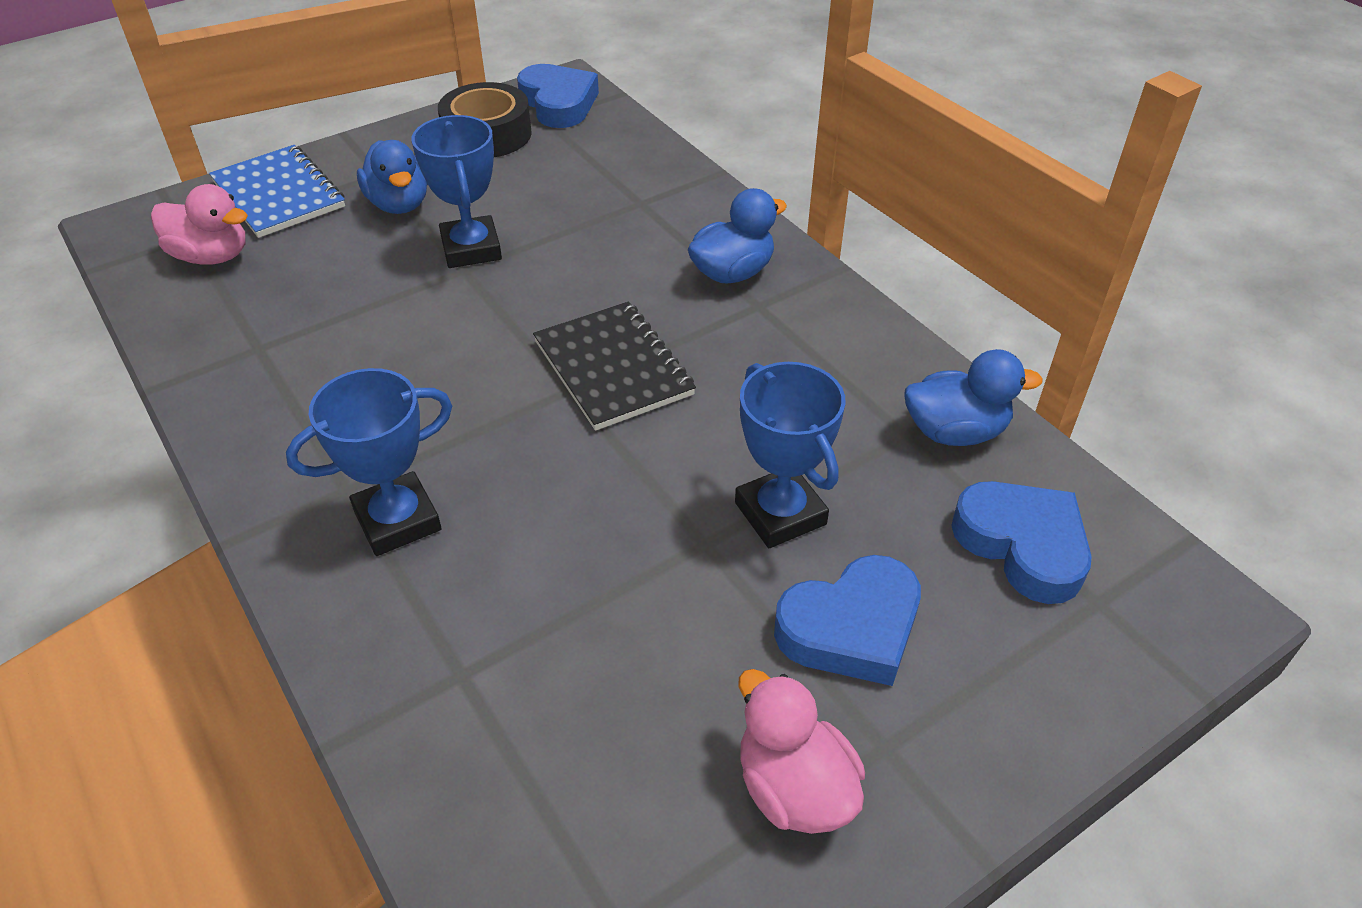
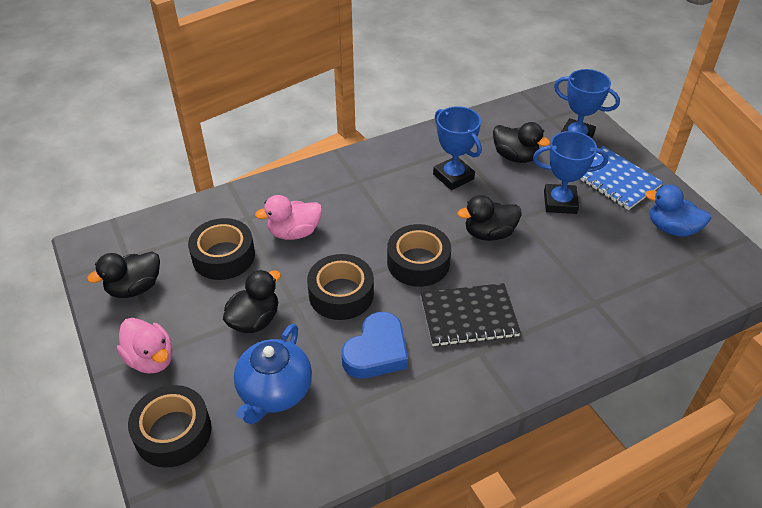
black duck: 0 -> 4
black tape: 1 -> 4
blue duck: 3 -> 1
blue heart: 3 -> 1
blue teapot: 0 -> 1

